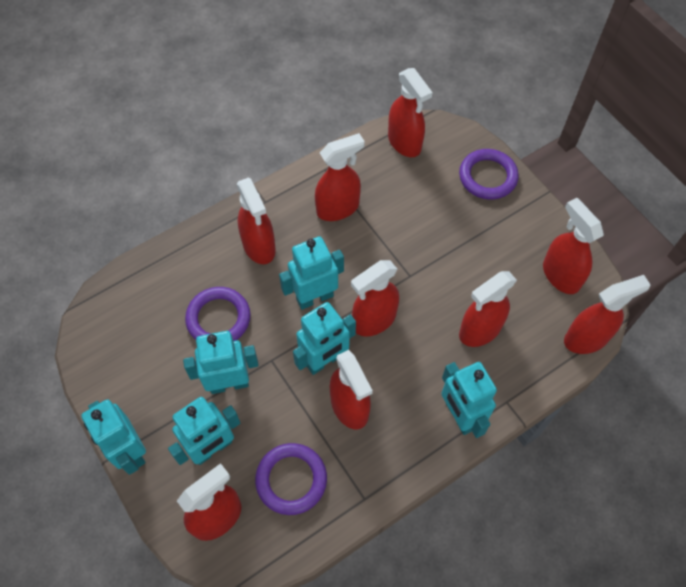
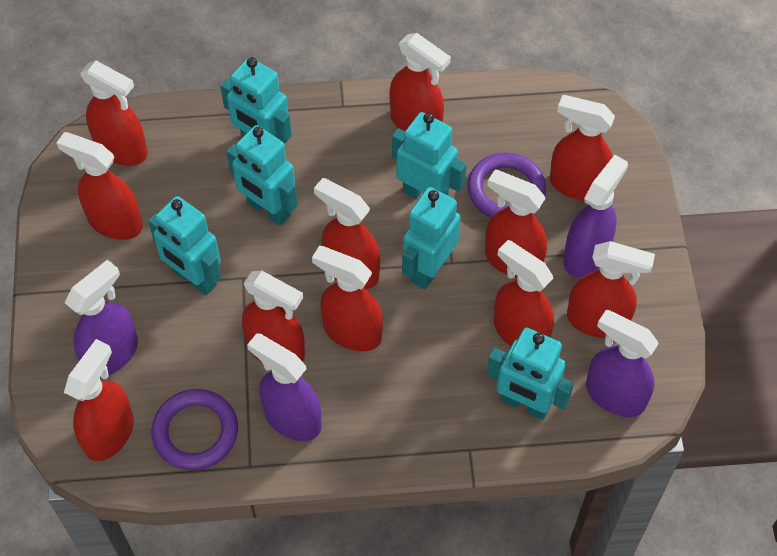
purple ring: 3 -> 2
purple spray bottle: 0 -> 4
red spray bottle: 9 -> 11

